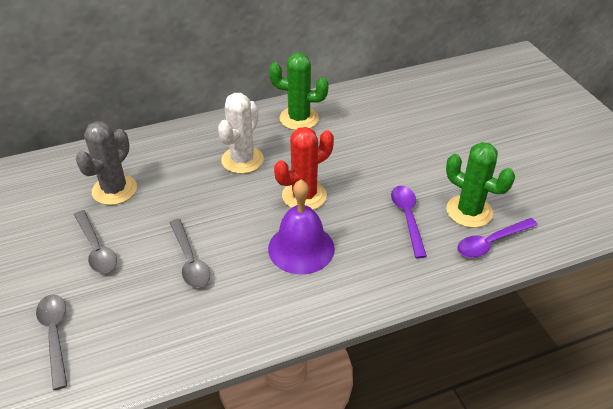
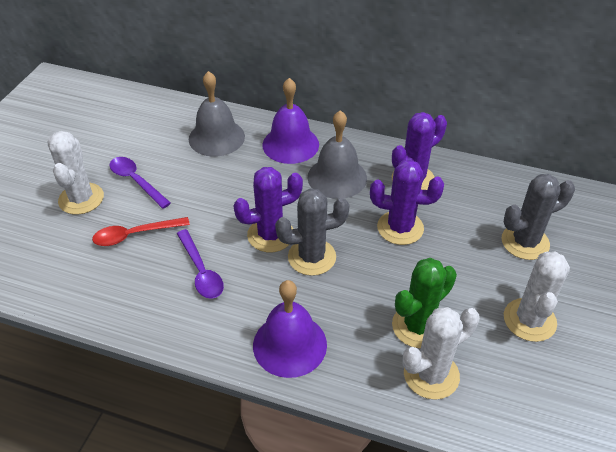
green cactus: 2 -> 1
grey bell: 0 -> 2
grey cactus: 1 -> 2
grey spoon: 3 -> 0
purple bell: 1 -> 2
purple cactus: 0 -> 3
red cactus: 1 -> 0
red spoon: 0 -> 1
white cactus: 1 -> 3

